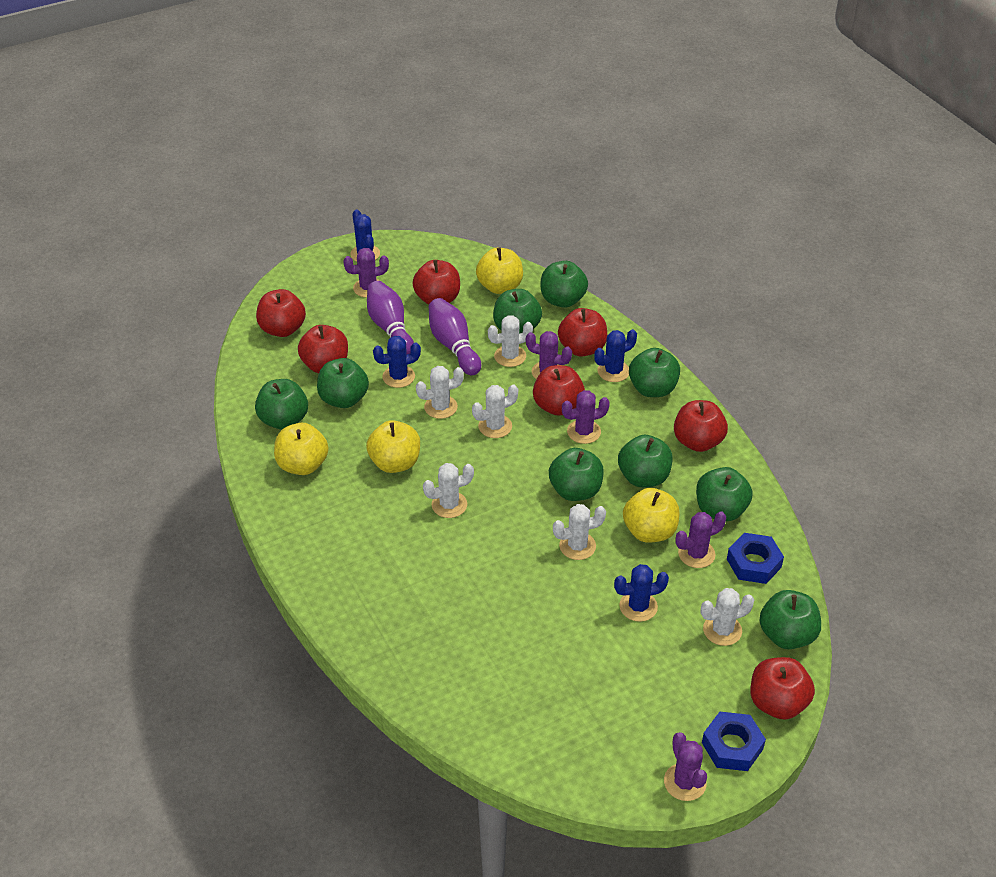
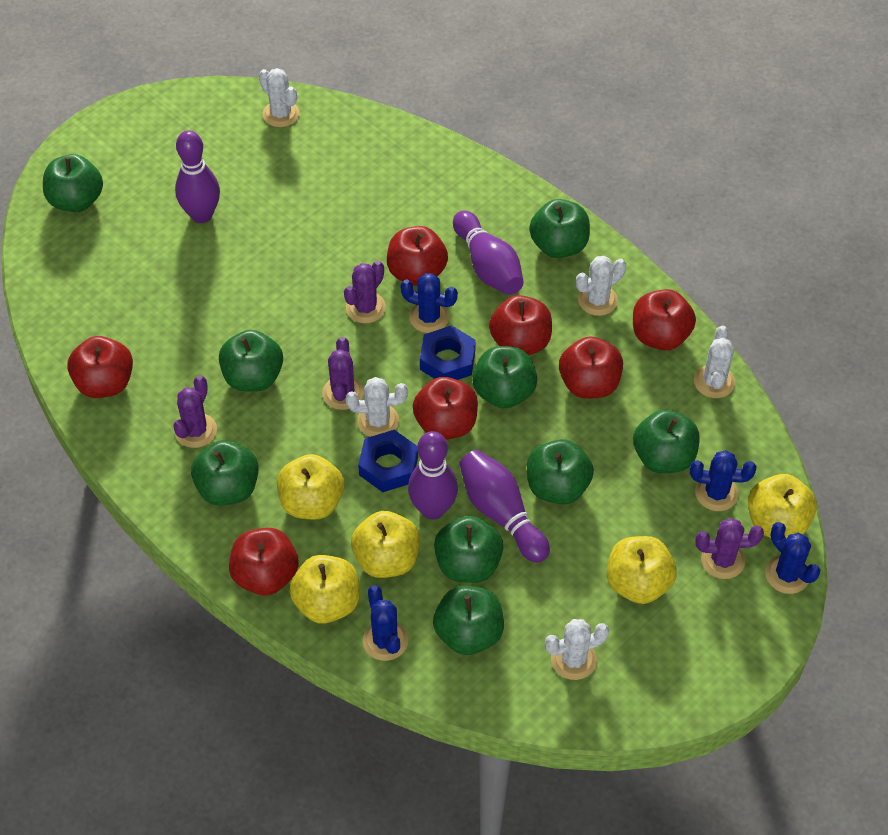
purple bowling pin: 2 -> 4
purple cactus: 5 -> 4
white cactus: 6 -> 5
yellow apple: 4 -> 5

